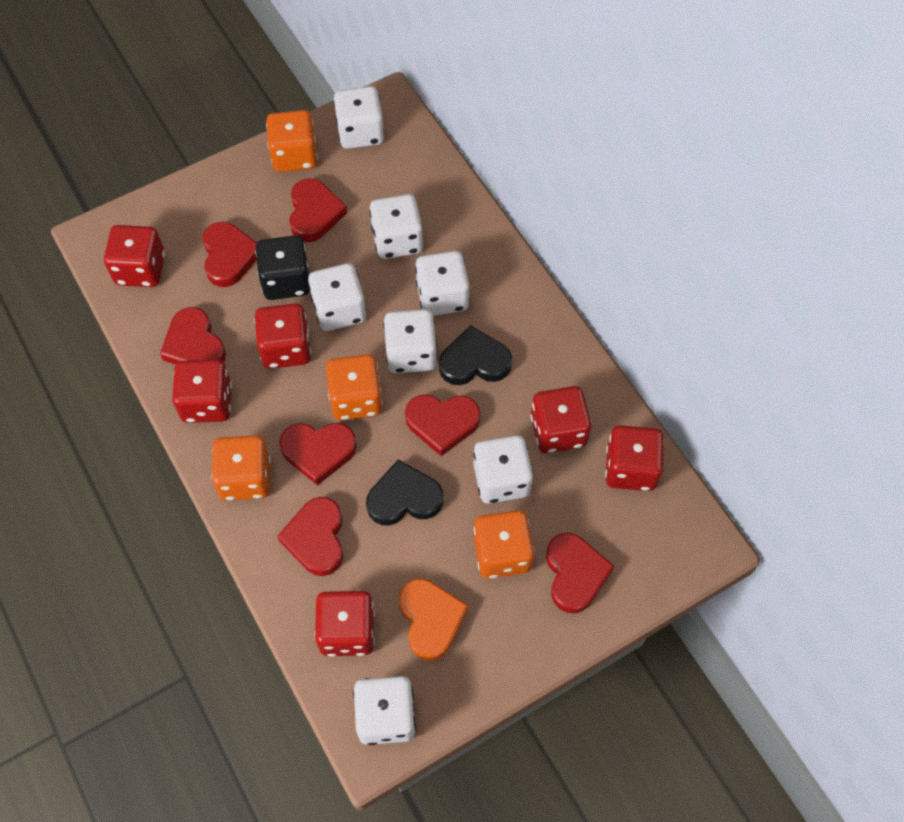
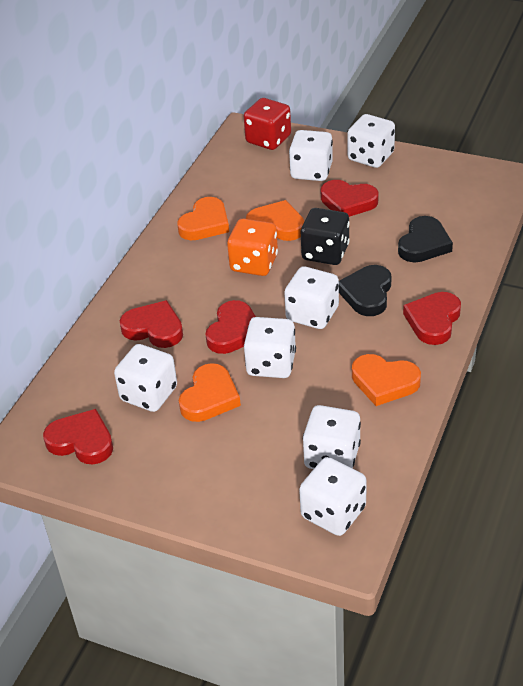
orange dice: 4 -> 1
orange heart: 1 -> 4
red dice: 6 -> 1
red heart: 7 -> 5

